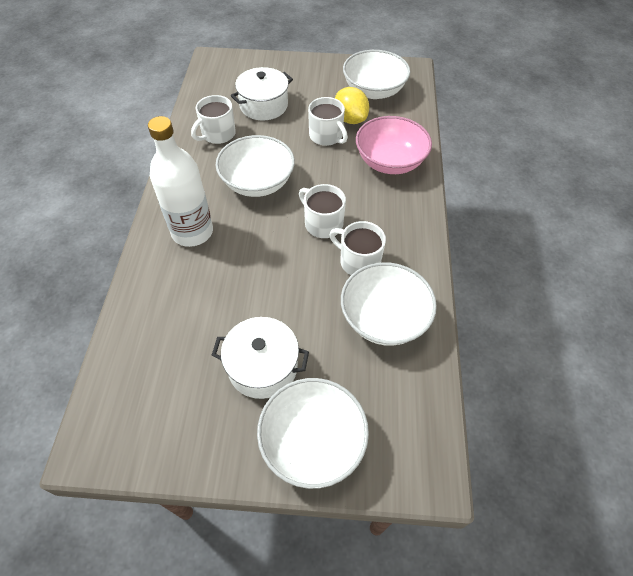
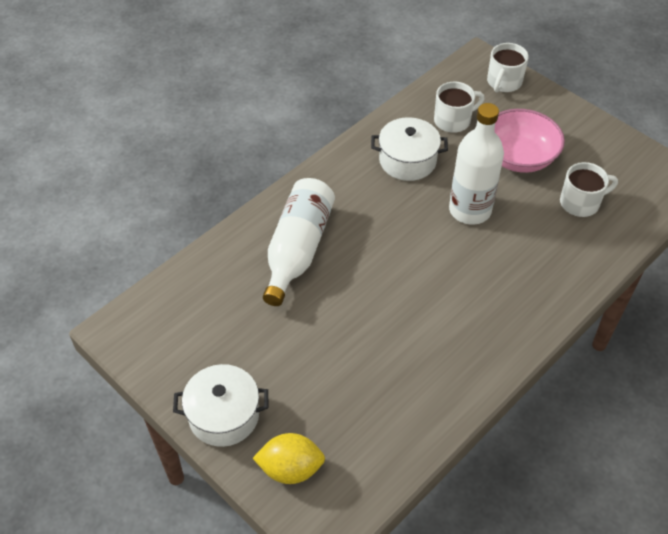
white bottle: 1 -> 2
white bowl: 4 -> 0
white mug: 4 -> 3

